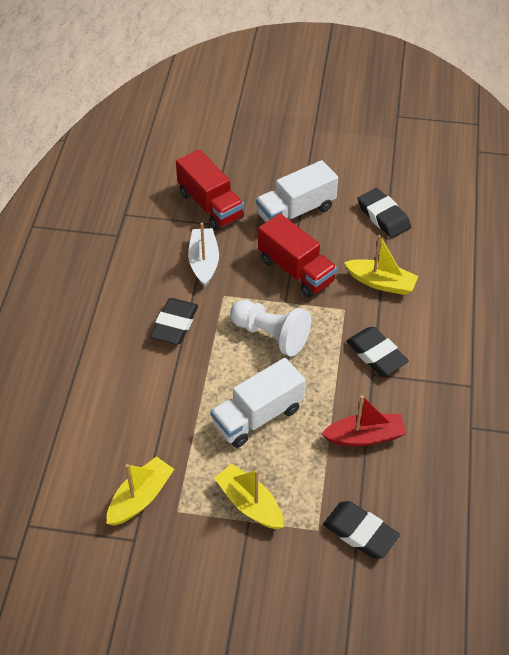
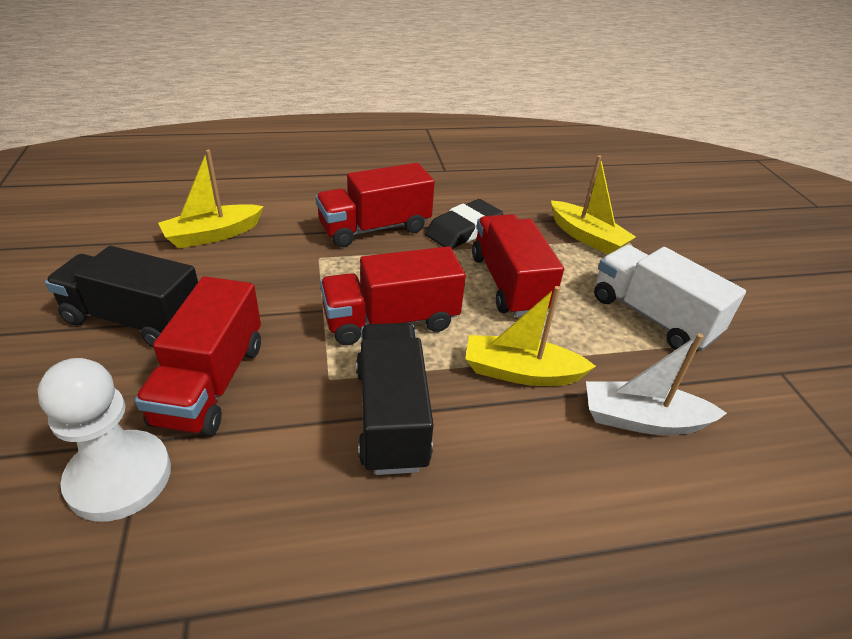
black eraser: 4 -> 1
black truck: 0 -> 2
red boat: 1 -> 0
red truck: 2 -> 4
white truck: 2 -> 1

